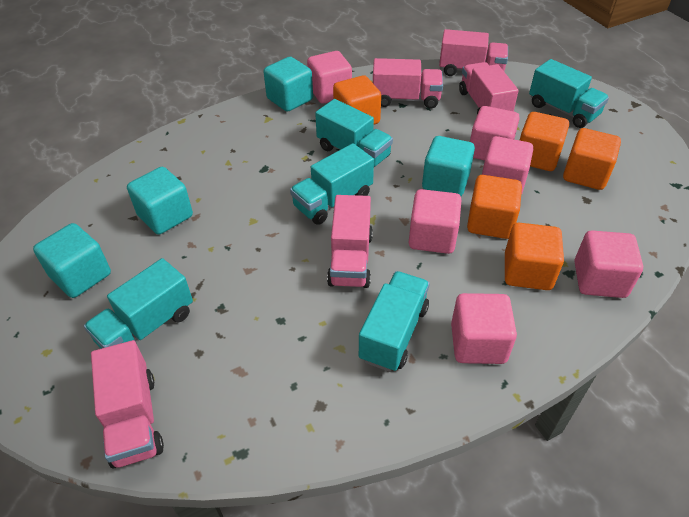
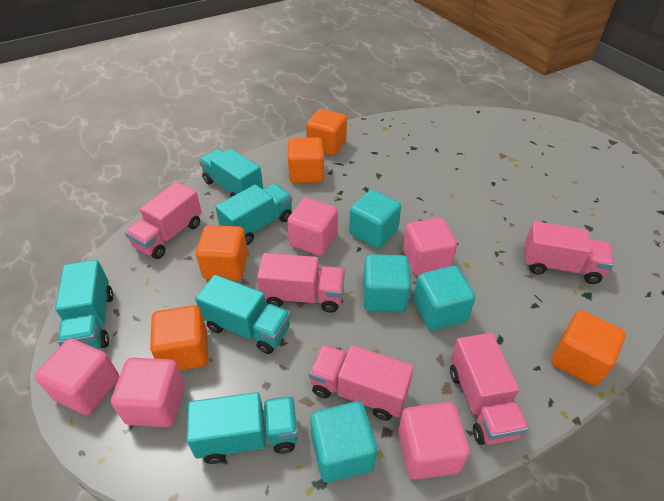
pink cube: 6 -> 5

